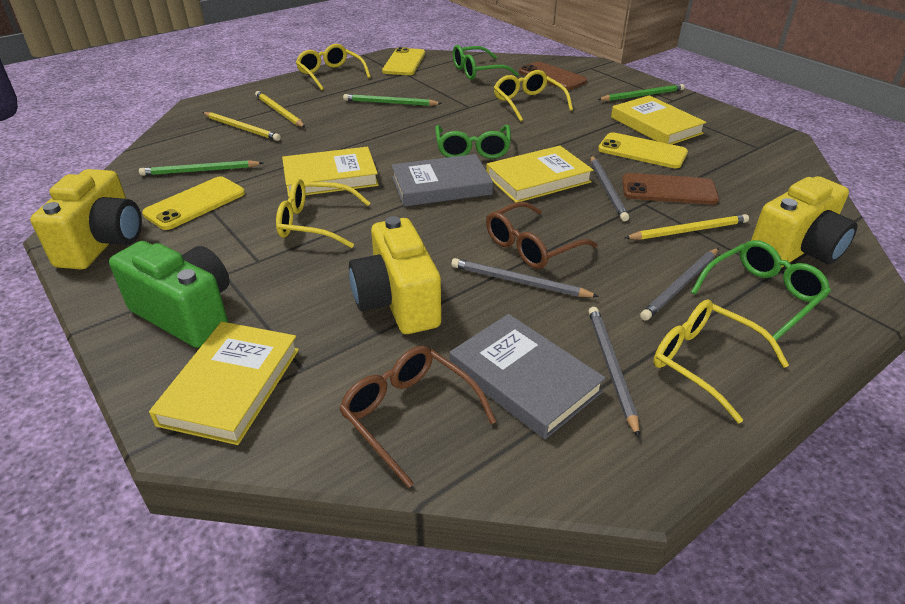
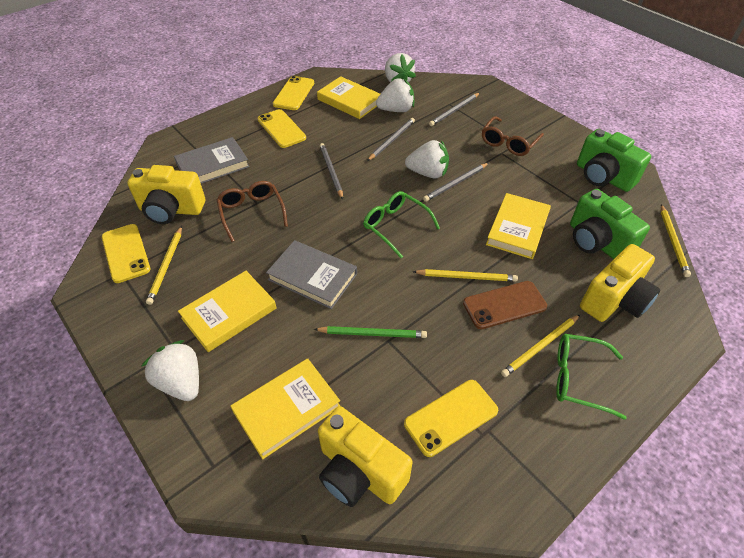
brown phone: 2 -> 1
green camera: 1 -> 2
green glasses: 3 -> 2
green pencil: 3 -> 1
white strawberry: 0 -> 4
yellow glasses: 4 -> 0
yellow pencil: 3 -> 4
yellow phone: 3 -> 4

